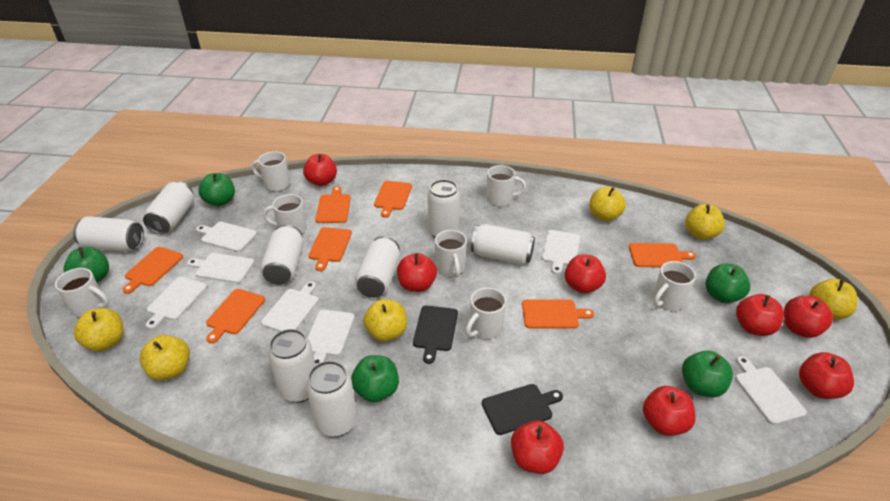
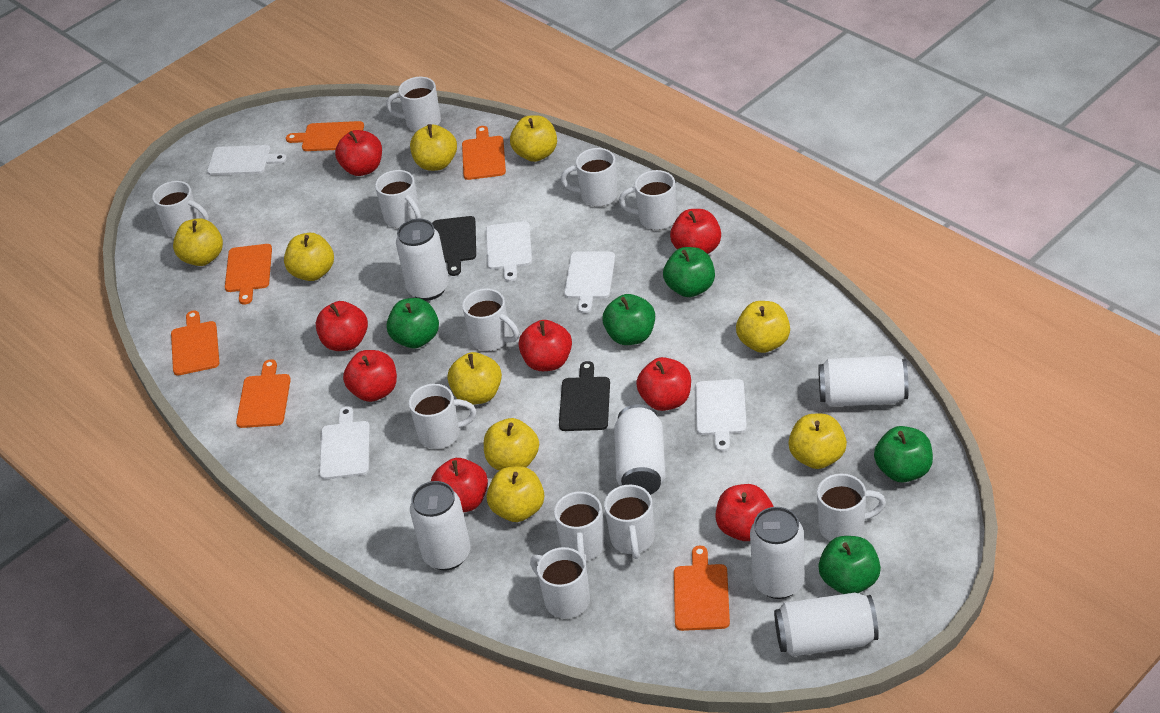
orange cutting board: 7 -> 6
white can: 8 -> 6
white cutting board: 7 -> 5
white mug: 7 -> 11
yellow apple: 6 -> 9

